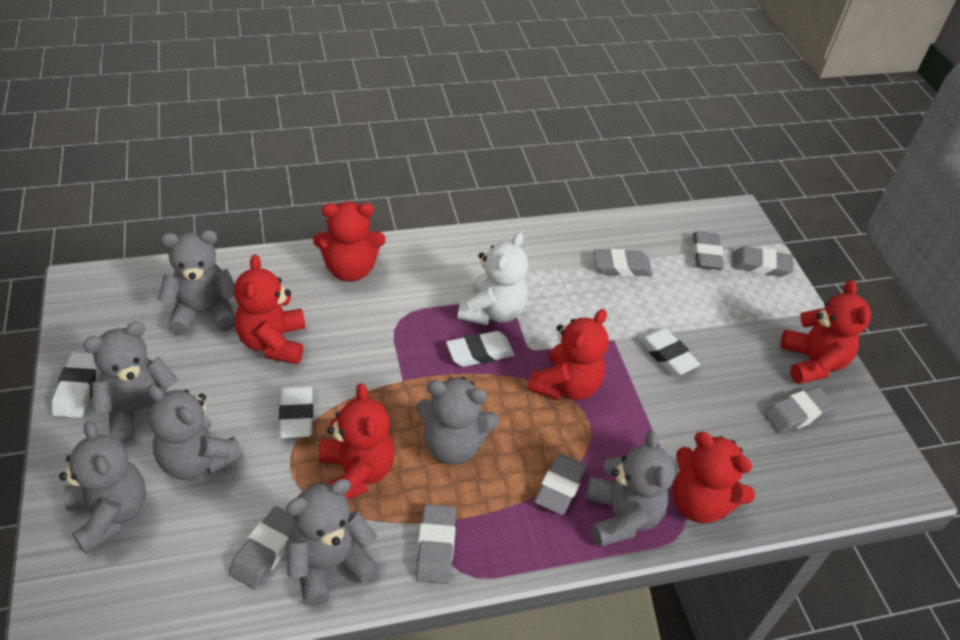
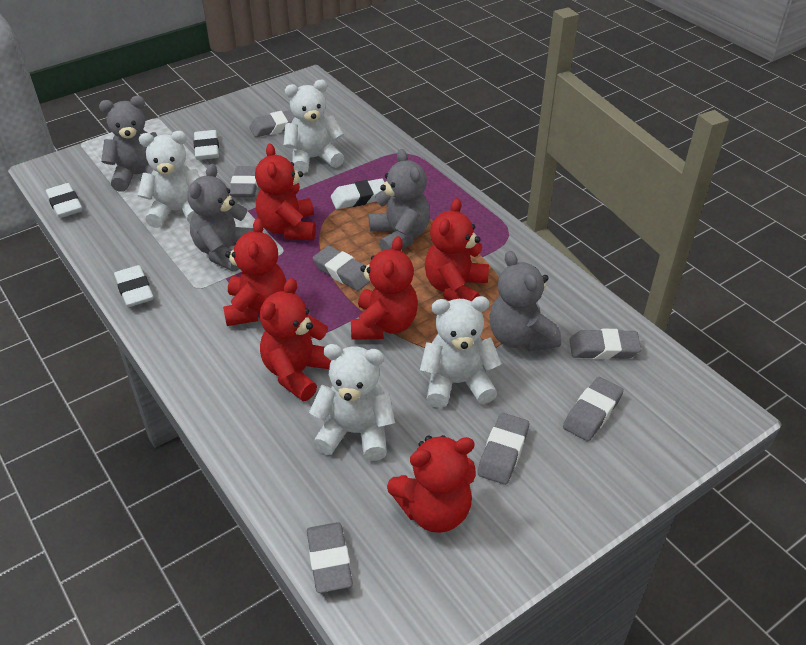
grey teddy bear: 7 -> 4
white teddy bear: 1 -> 4

